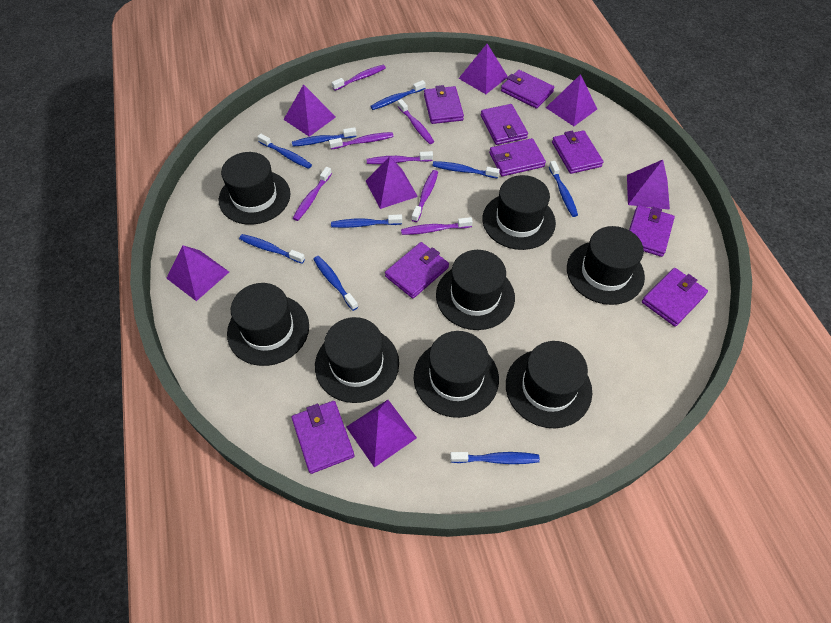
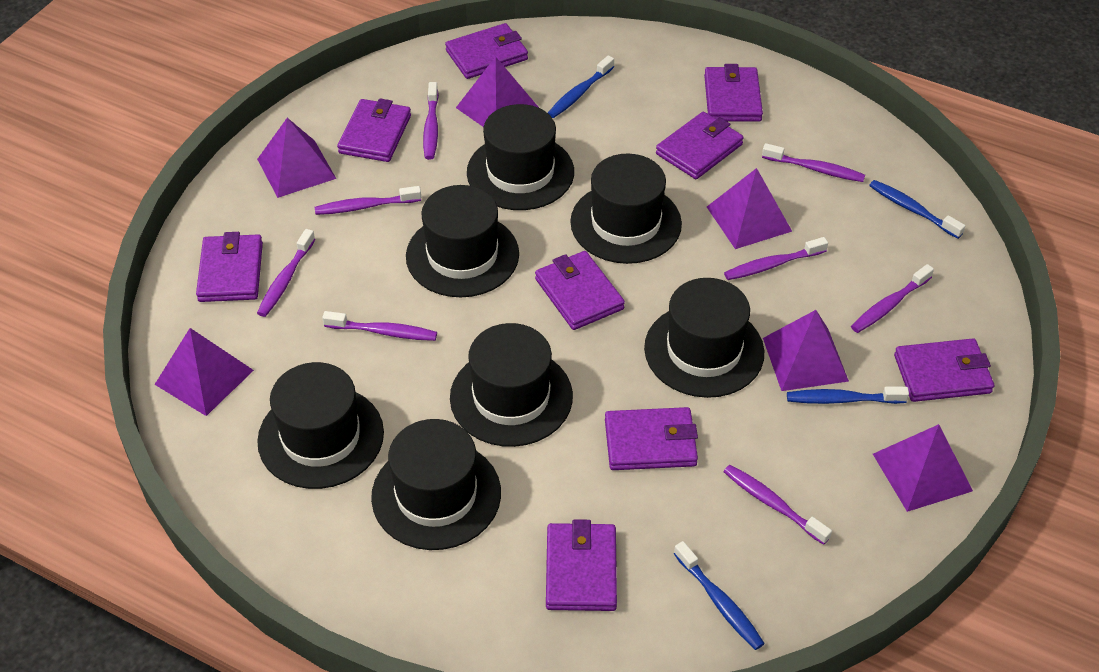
black hat: 8 -> 7
blue toothbrush: 9 -> 4
purple pyramid: 7 -> 6
purple toothbrush: 7 -> 8

